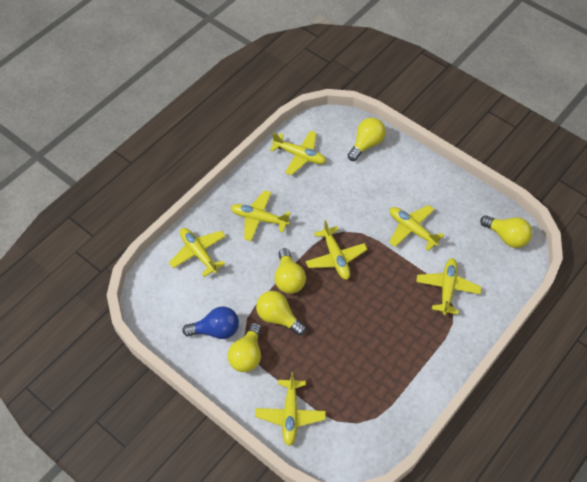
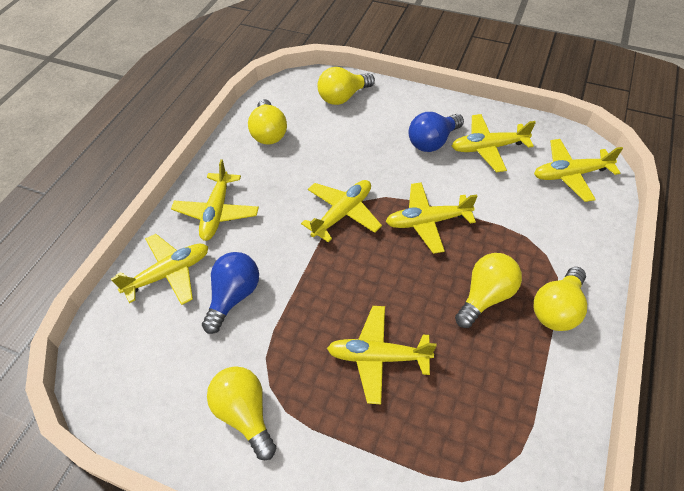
blue light bulb: 1 -> 2

